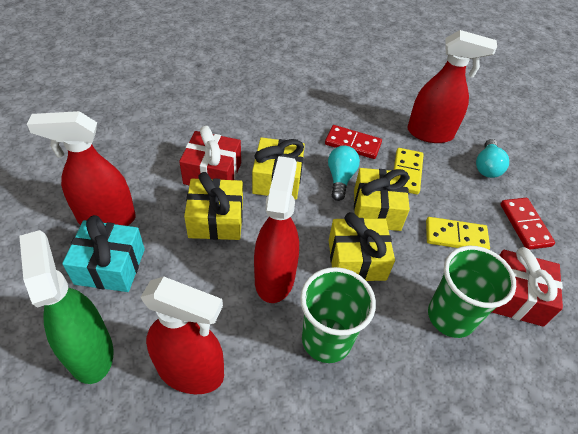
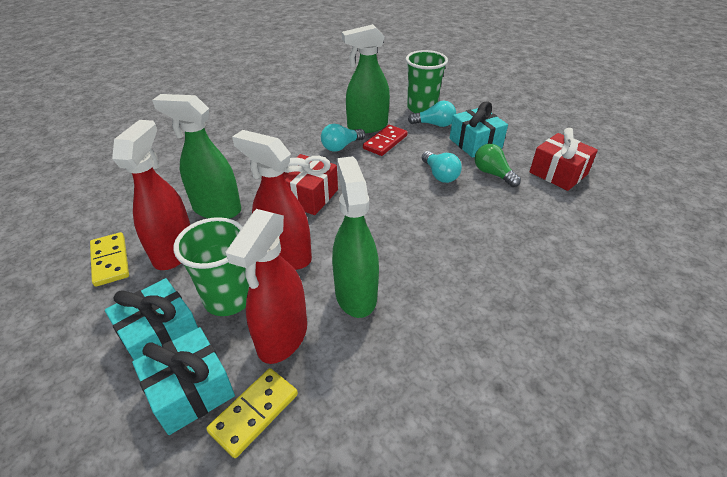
green light bulb: 0 -> 1
green spray bottle: 1 -> 3
red domino: 2 -> 1
red spray bottle: 4 -> 3
turquoise gift: 1 -> 3
turquoise light bulb: 2 -> 3
yellow gift: 4 -> 0

